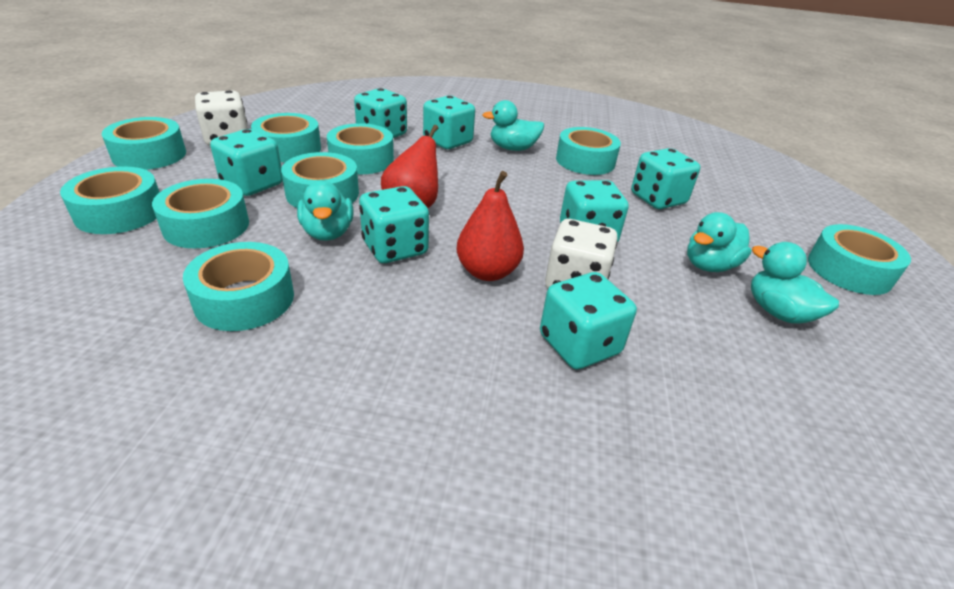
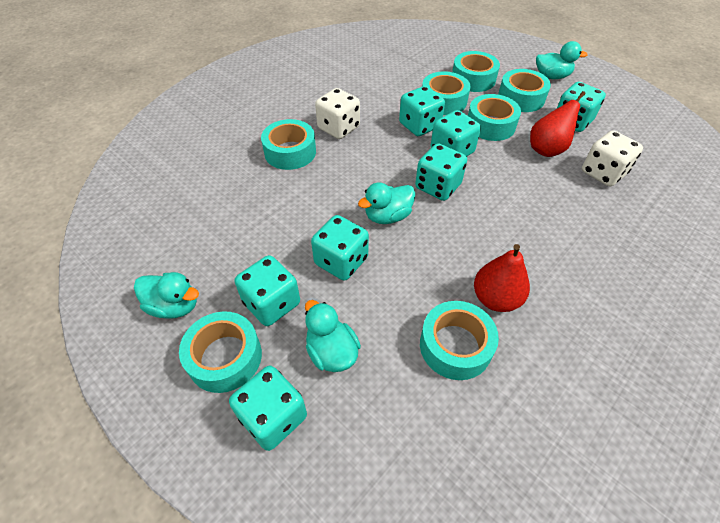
turquoise tape: 9 -> 7

